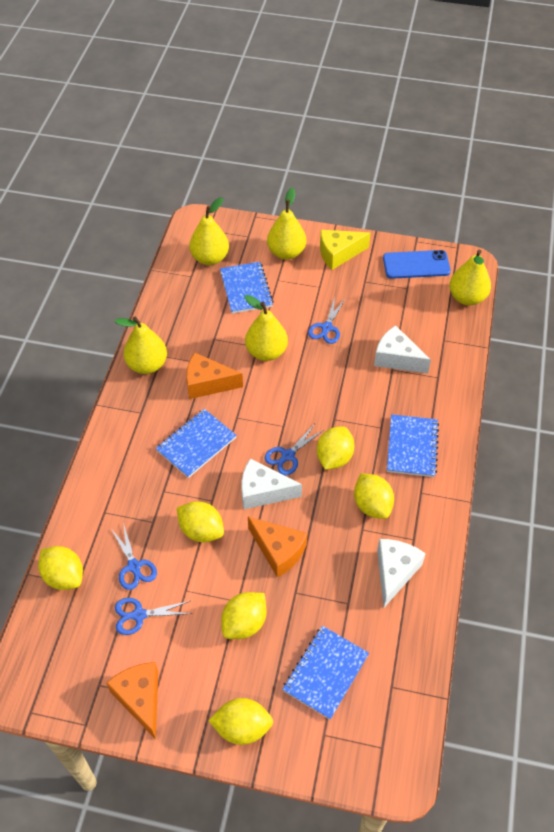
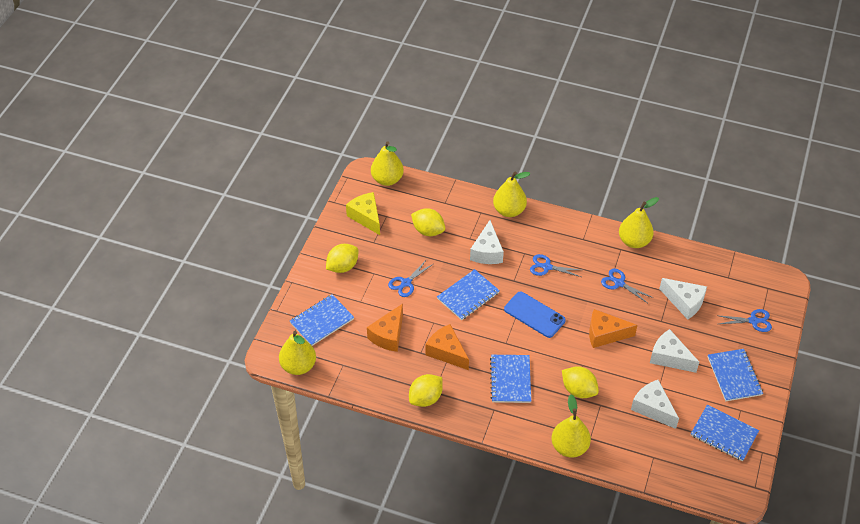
blue notebook: 4 -> 5
white cheese: 3 -> 4
yellow lemon: 6 -> 4

